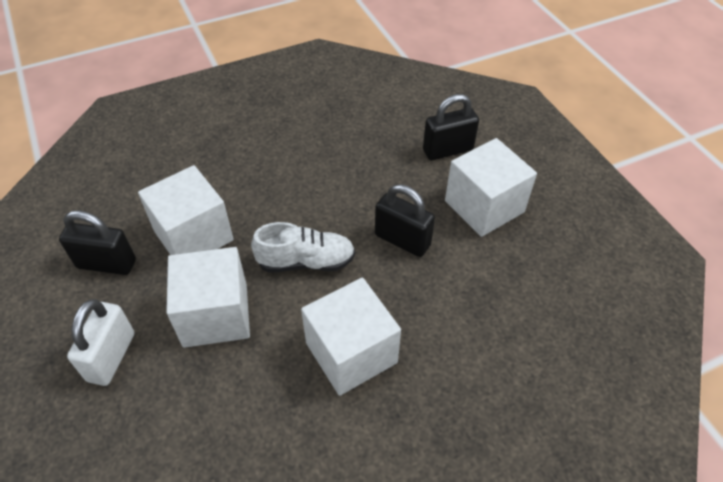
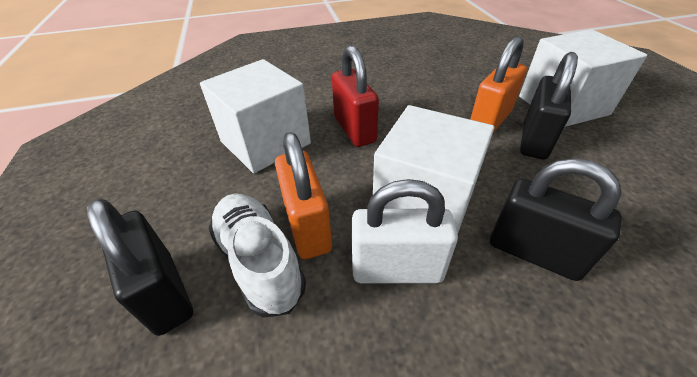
orange padlock: 0 -> 2
red padlock: 0 -> 1
white cube: 4 -> 3

